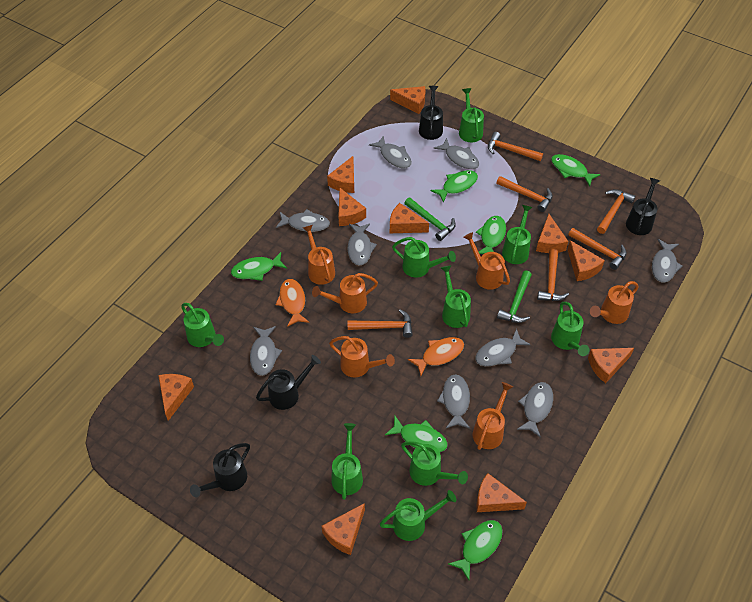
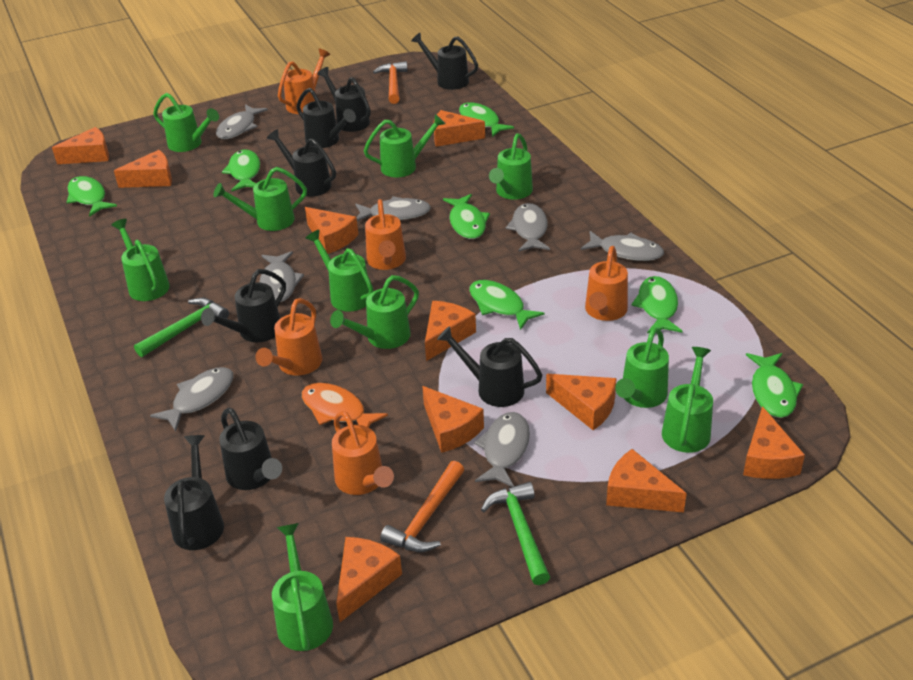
black watering can: 4 -> 8
green fish: 6 -> 7
green watering can: 9 -> 10
grey fish: 9 -> 7
orange fish: 2 -> 1
orange hammer: 6 -> 2
orange watering can: 6 -> 5

